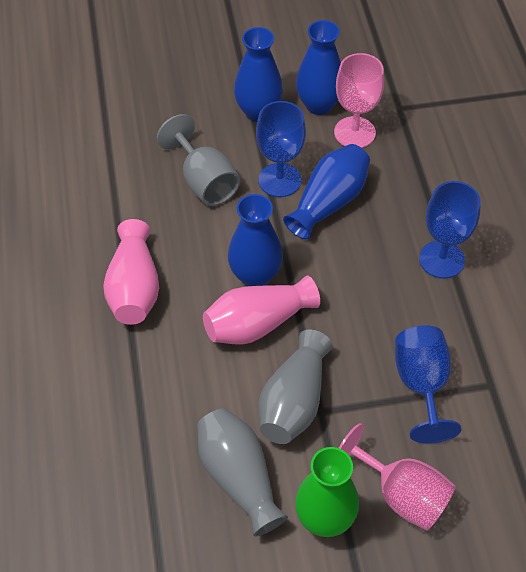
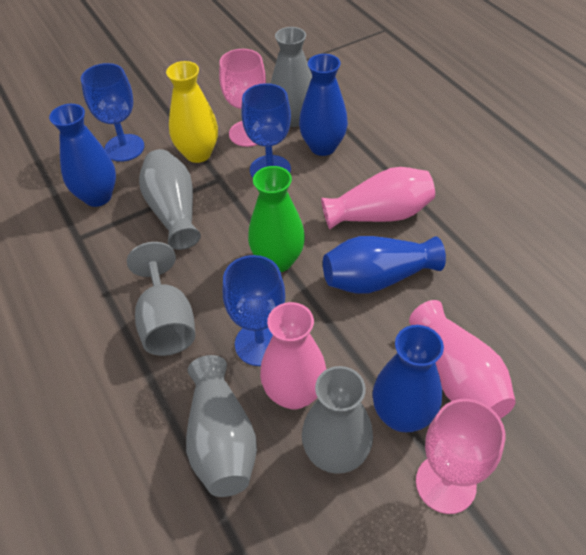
grey vase: 2 -> 4
pink vase: 2 -> 3
yellow vase: 0 -> 1

